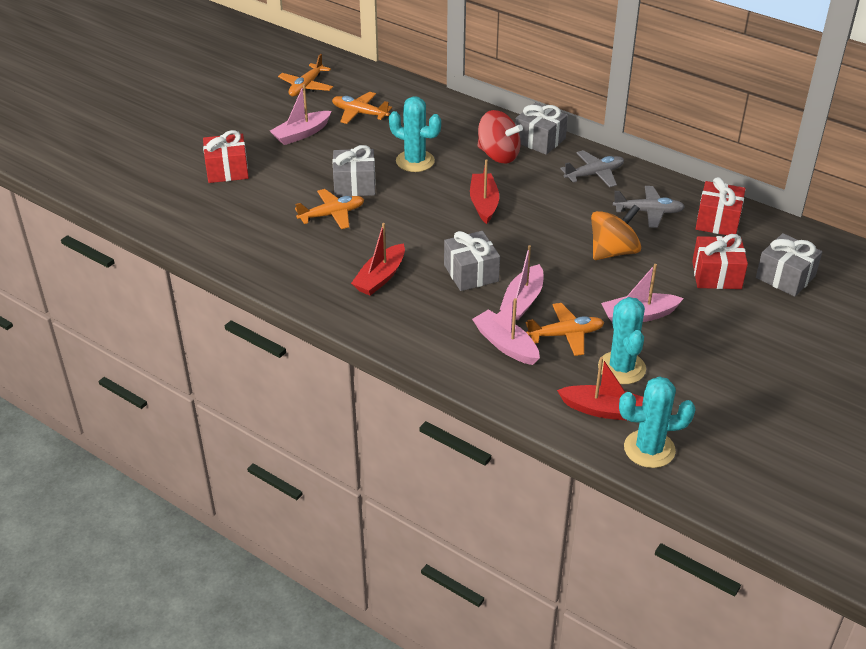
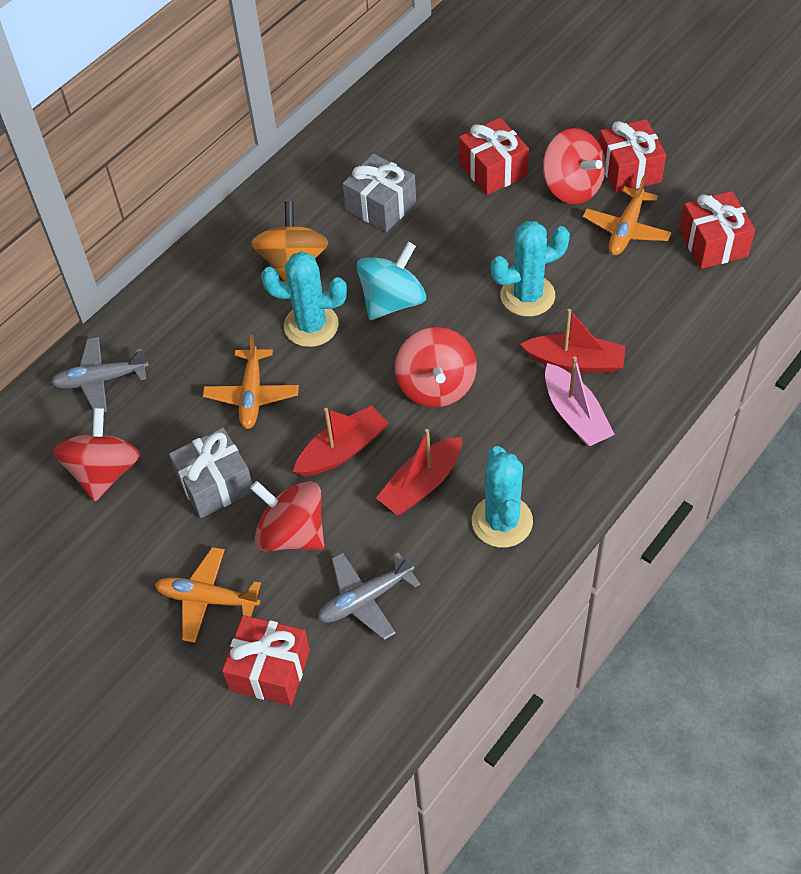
grey gift: 4 -> 2
orange plane: 4 -> 3
pink boat: 4 -> 1
red gift: 3 -> 4
red spinning top: 1 -> 4
turquoise spinning top: 0 -> 1

